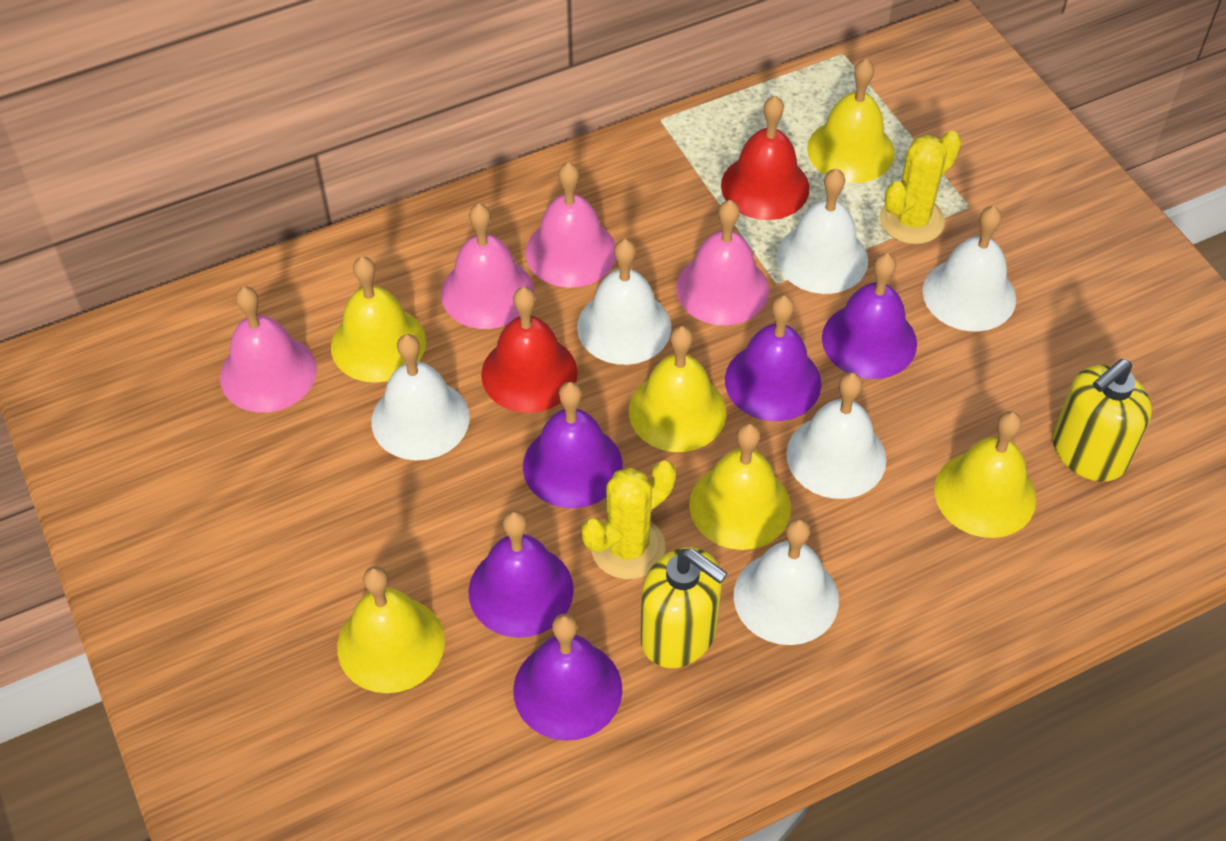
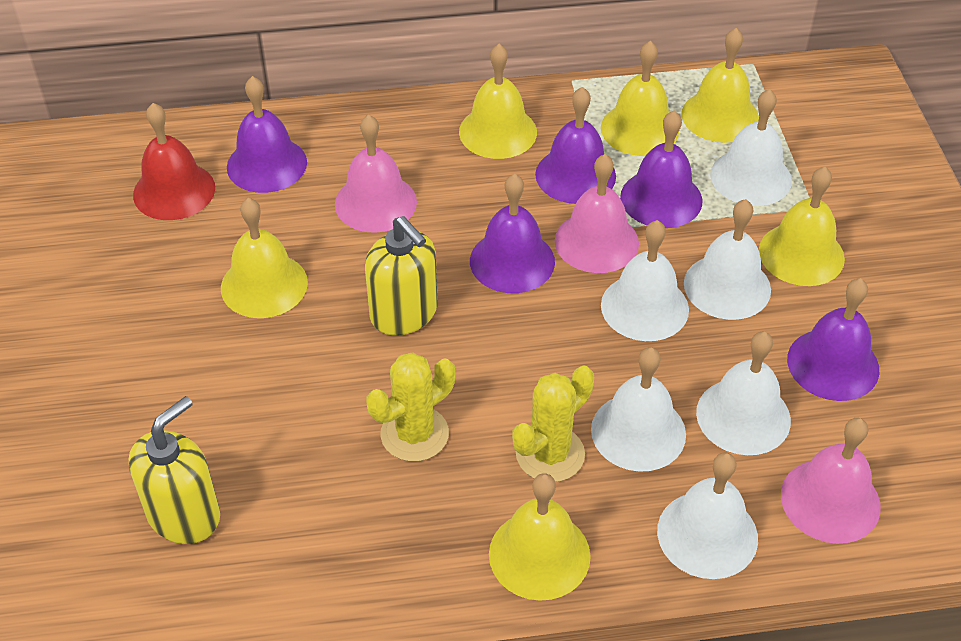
pink bell: 4 -> 3
red bell: 2 -> 1

